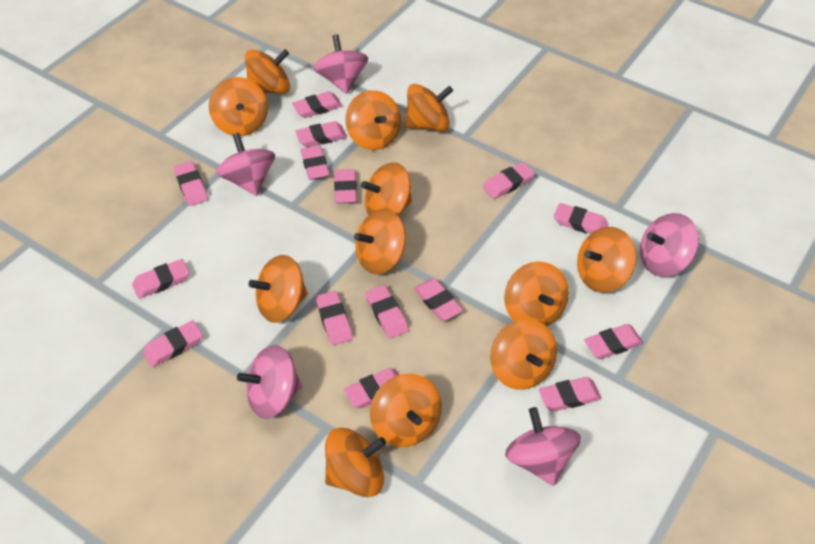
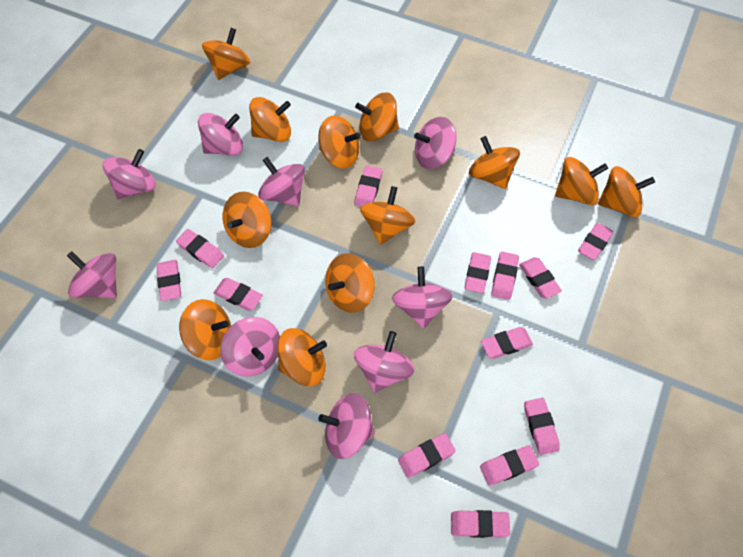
pink eraser: 15 -> 13
pink spinning top: 5 -> 9

